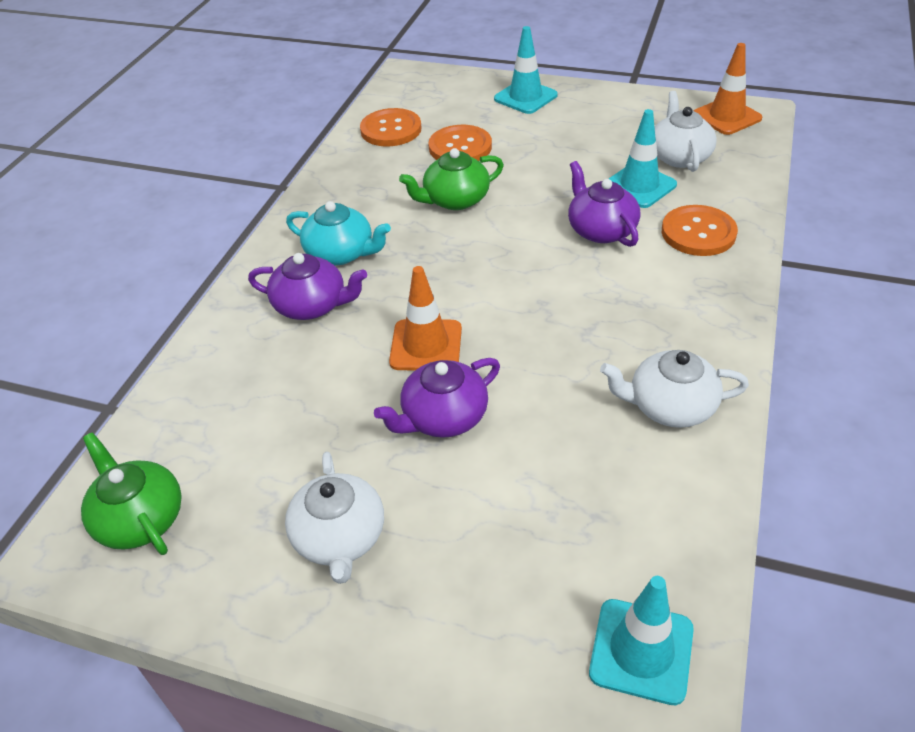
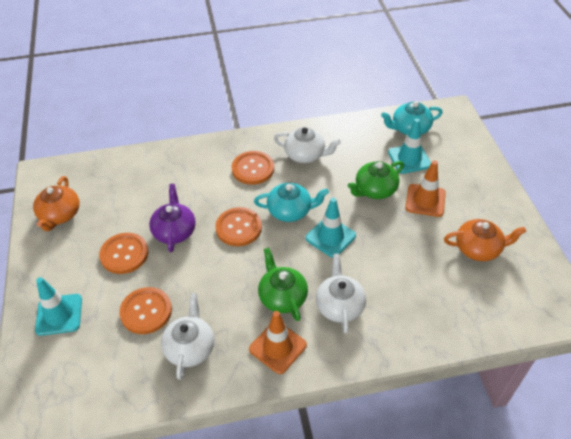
orange button: 3 -> 4
orange teapot: 0 -> 2
purple teapot: 3 -> 1
turquoise teapot: 1 -> 2

